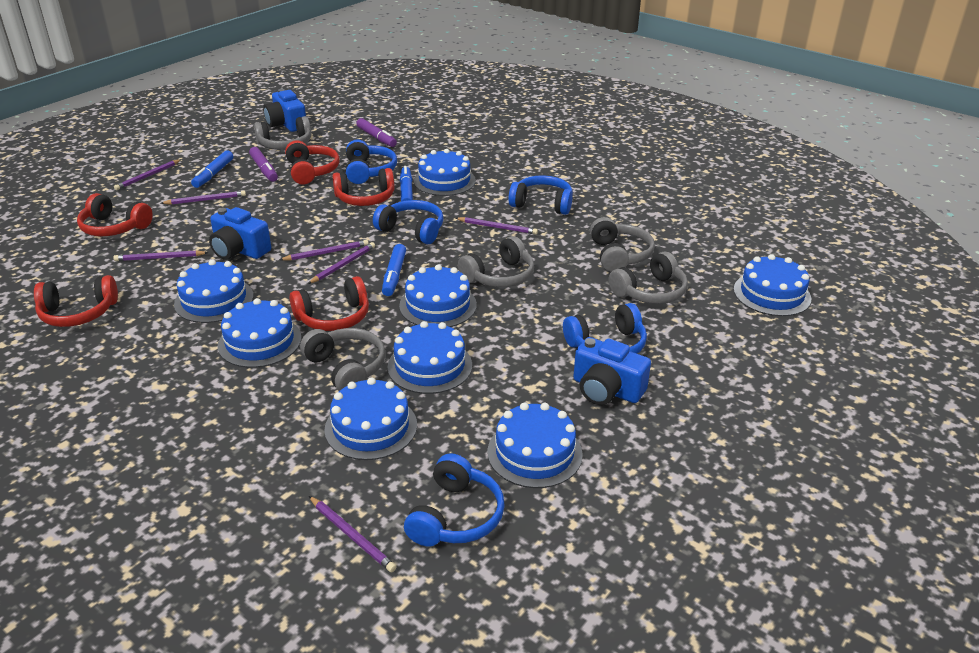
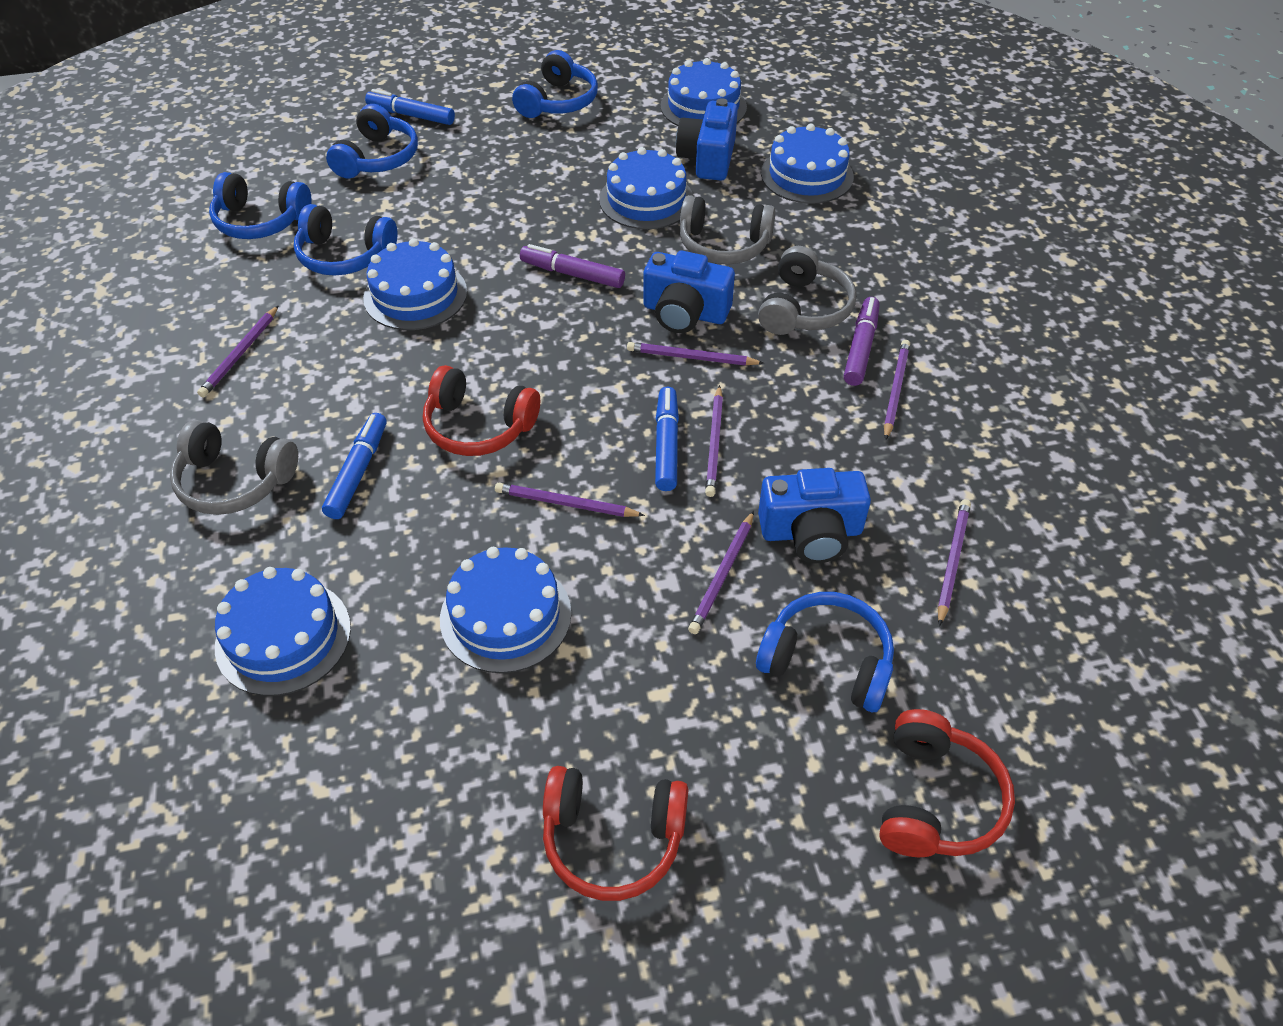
blue cake: 8 -> 6
grey headphones: 5 -> 3
red headphones: 5 -> 3

